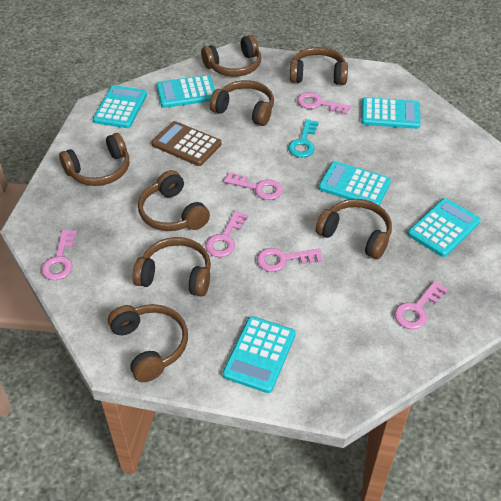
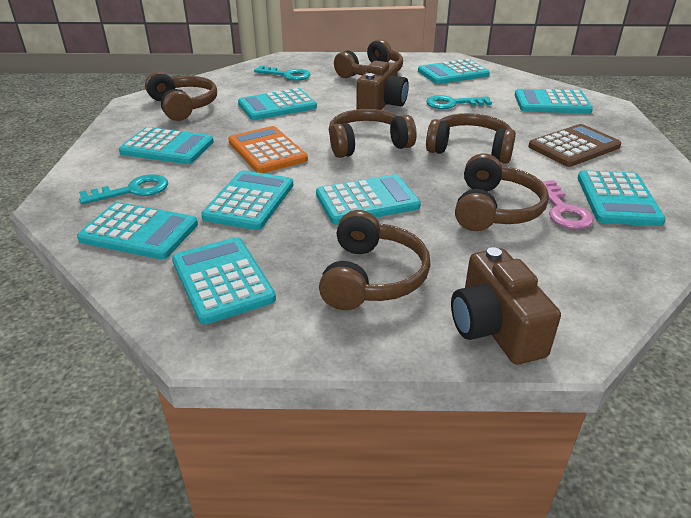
brown camera: 0 -> 2
brown headphones: 8 -> 6
orange calculator: 0 -> 1
pink key: 6 -> 1
turquoise calculator: 6 -> 9
turquoise key: 1 -> 3

